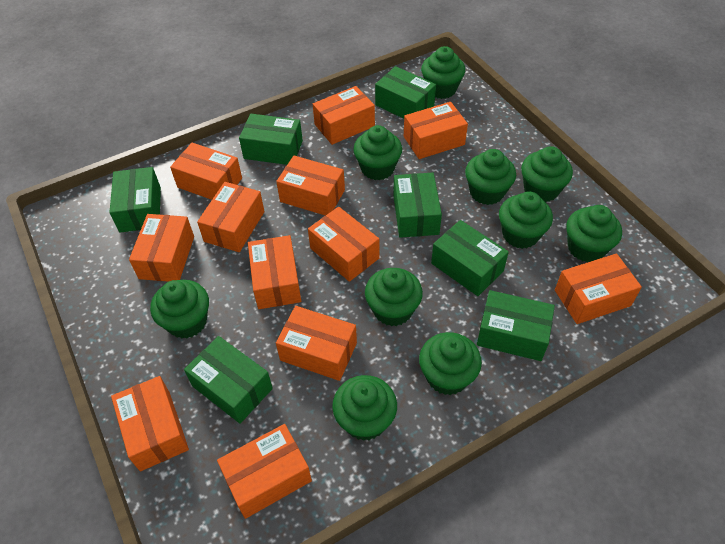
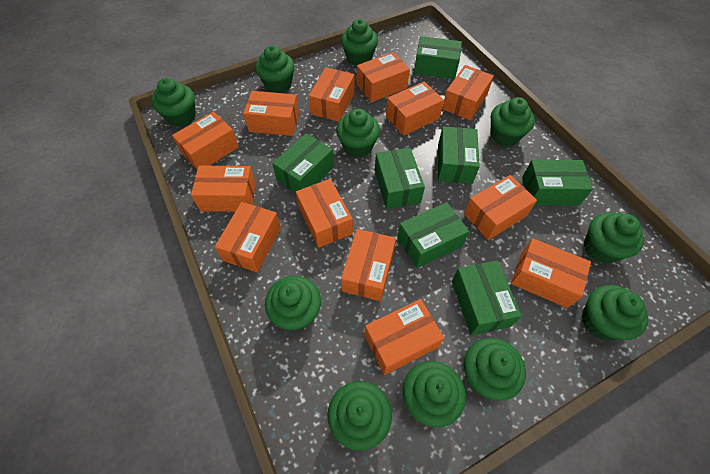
green cupcake: 10 -> 11
orange box: 12 -> 13

